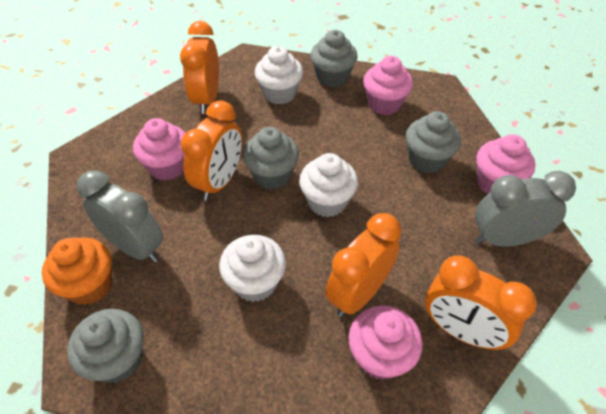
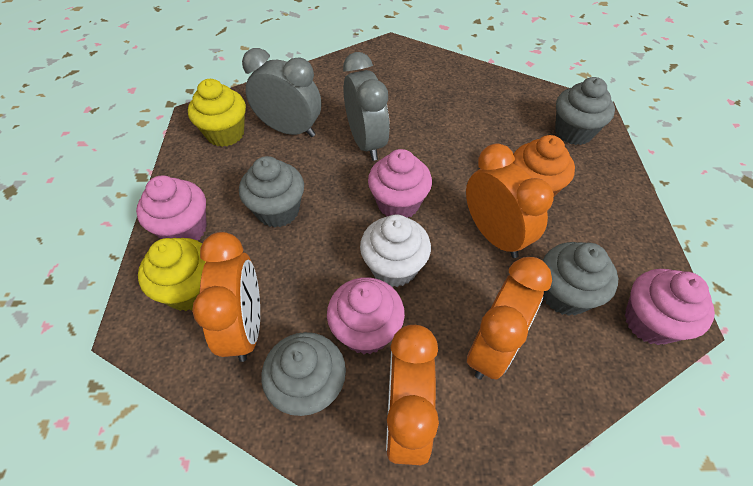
white cupcake: 3 -> 1
yellow cupcake: 0 -> 2

